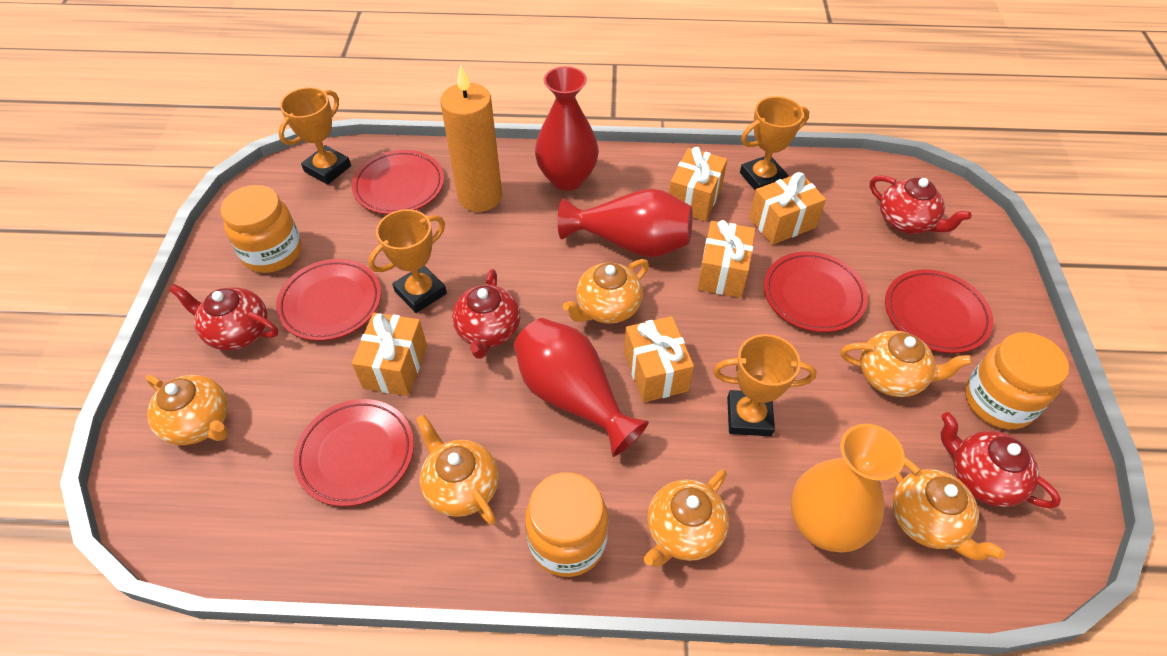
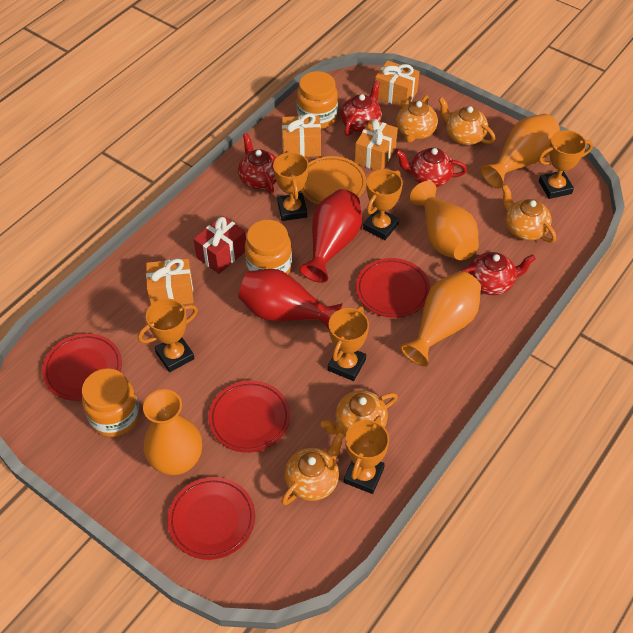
orange candle: 1 -> 0
orange gift: 5 -> 4
orange plate: 0 -> 1
orange teapot: 6 -> 5
orange trophy: 4 -> 6
orange vase: 1 -> 4
red gift: 0 -> 1
red plate: 5 -> 4
red vase: 3 -> 2

